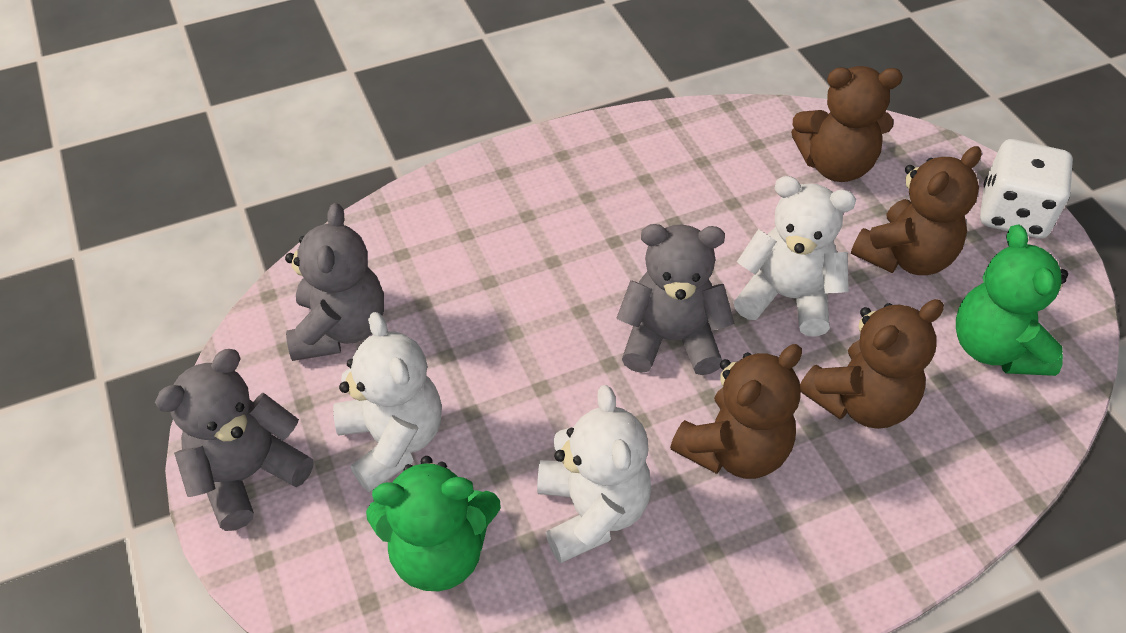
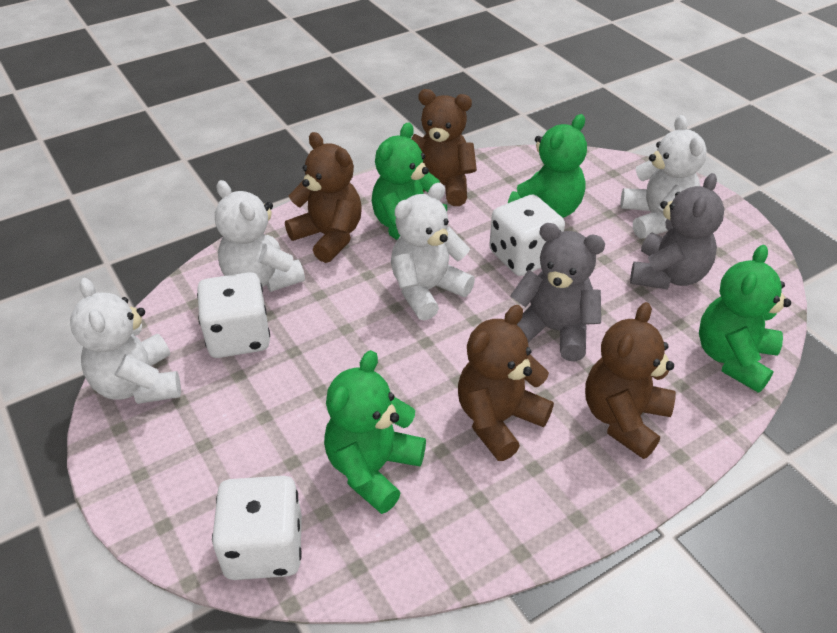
green teddy bear: 2 -> 4
grey teddy bear: 3 -> 2
white dice: 1 -> 3
white teddy bear: 3 -> 4

